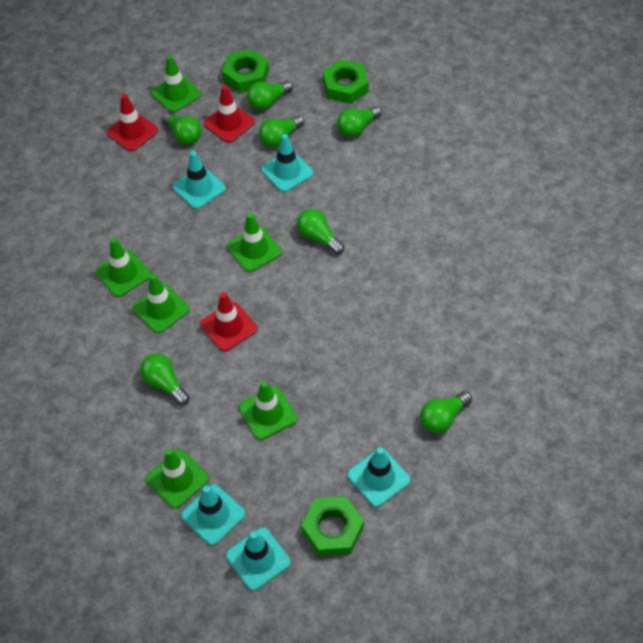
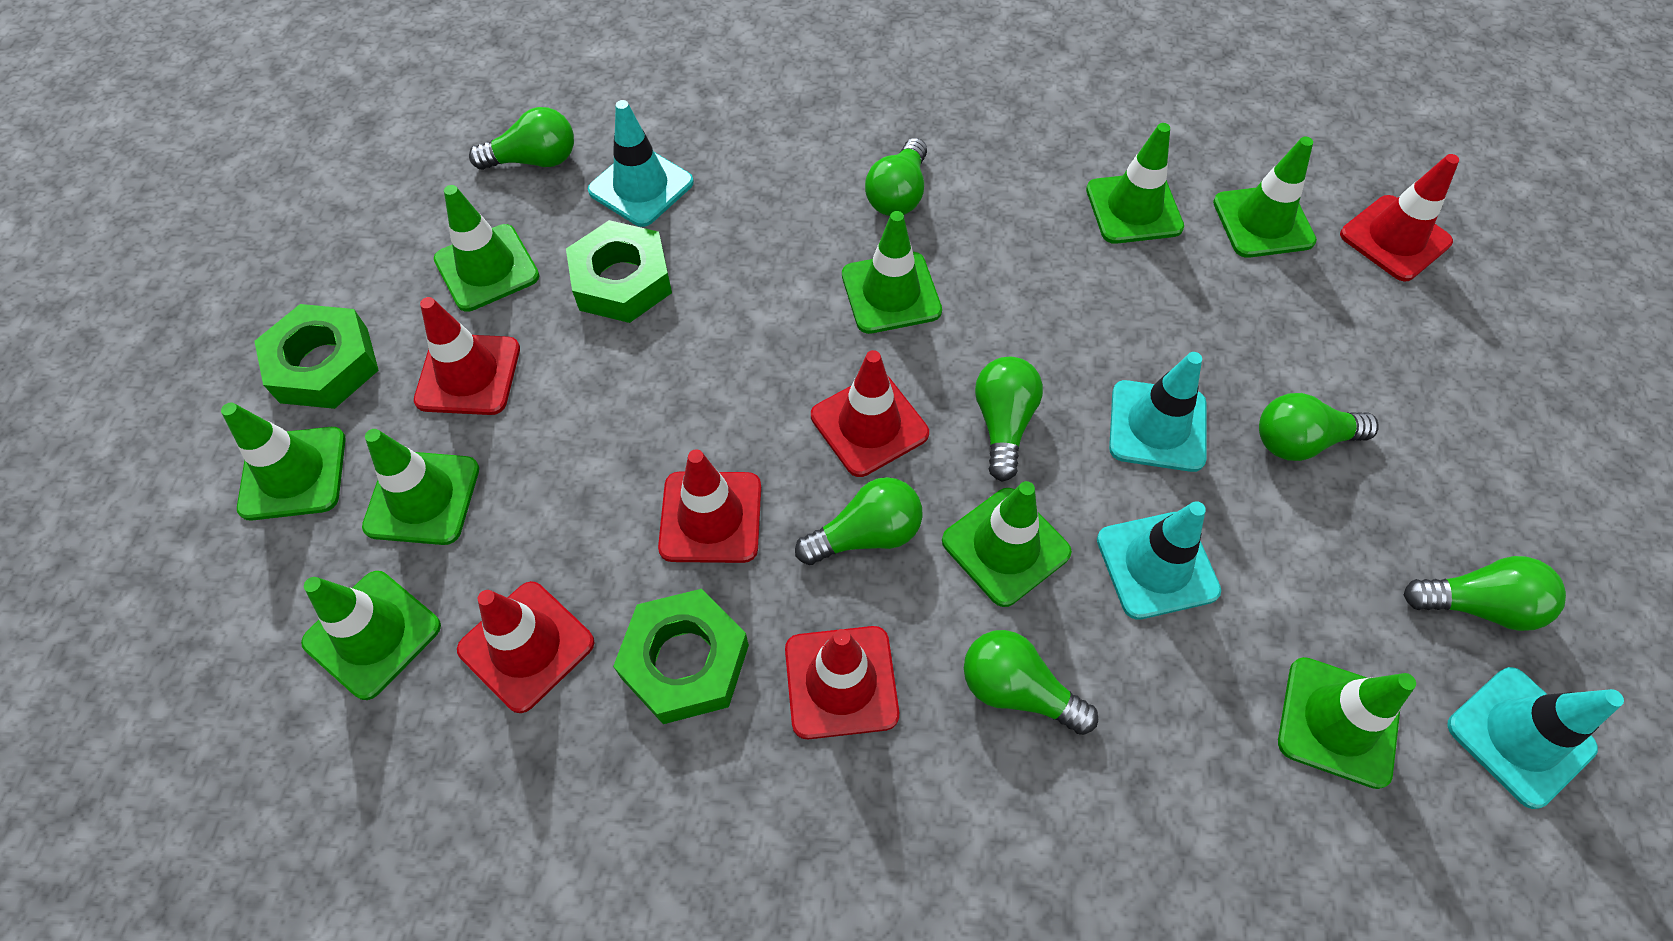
green traffic cone: 6 -> 9
red traffic cone: 3 -> 6
turquoise traffic cone: 5 -> 4

